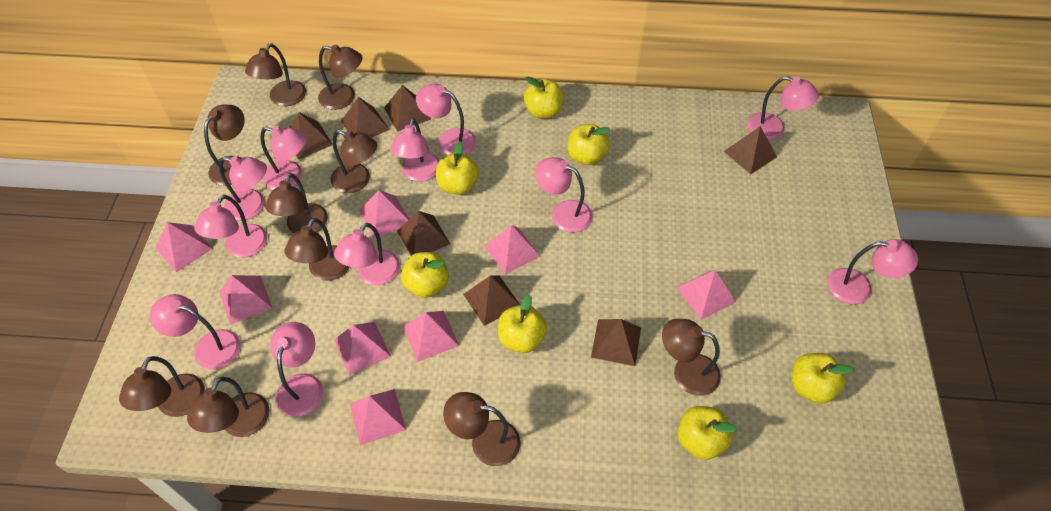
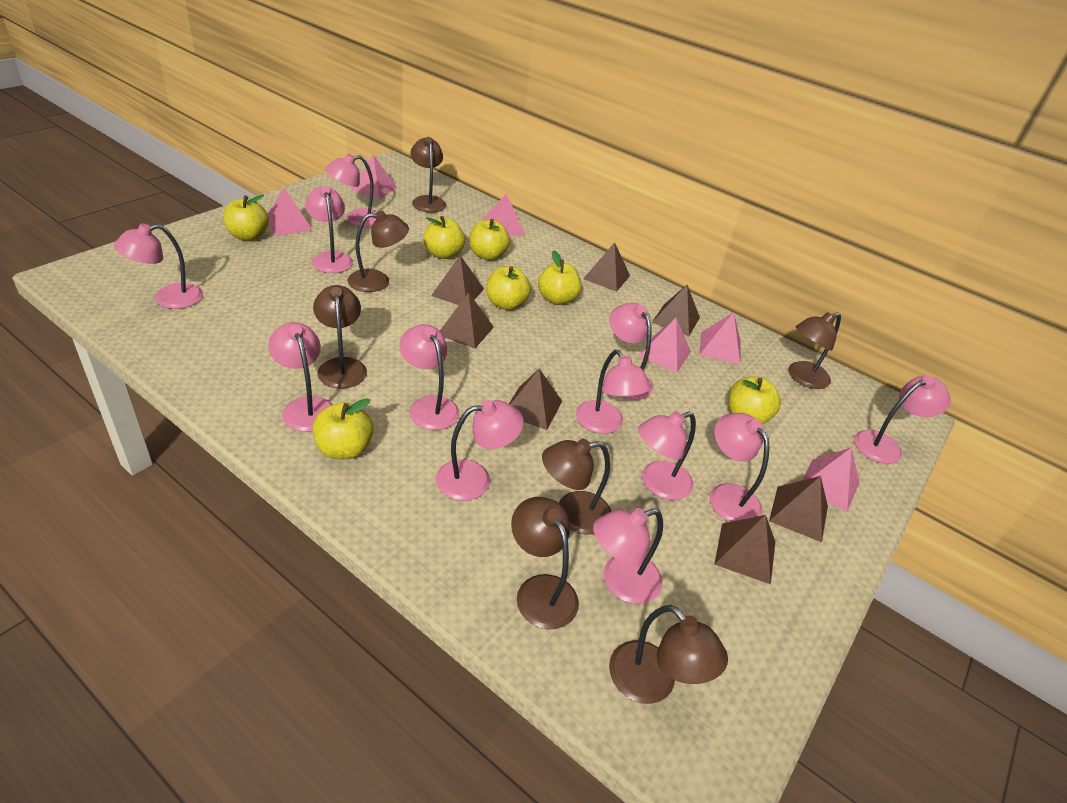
brown lamp: 10 -> 7
pink lamp: 11 -> 12
pink pyramid: 8 -> 6

